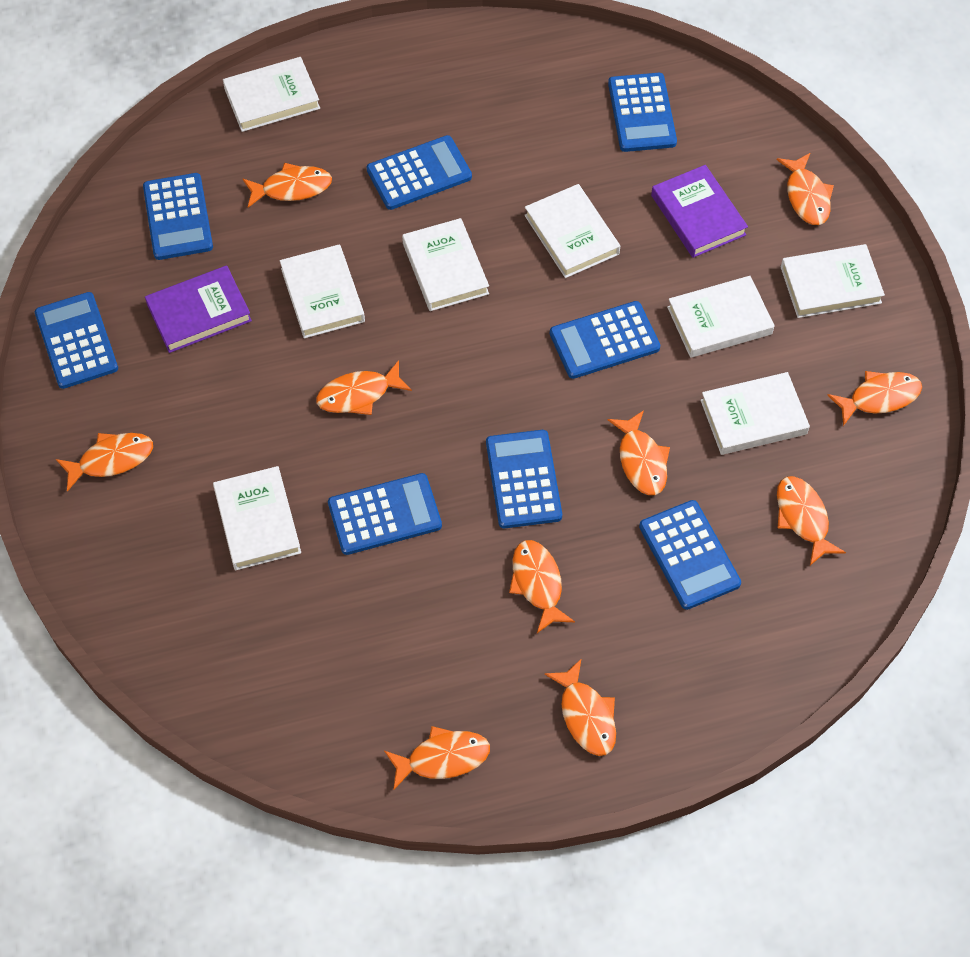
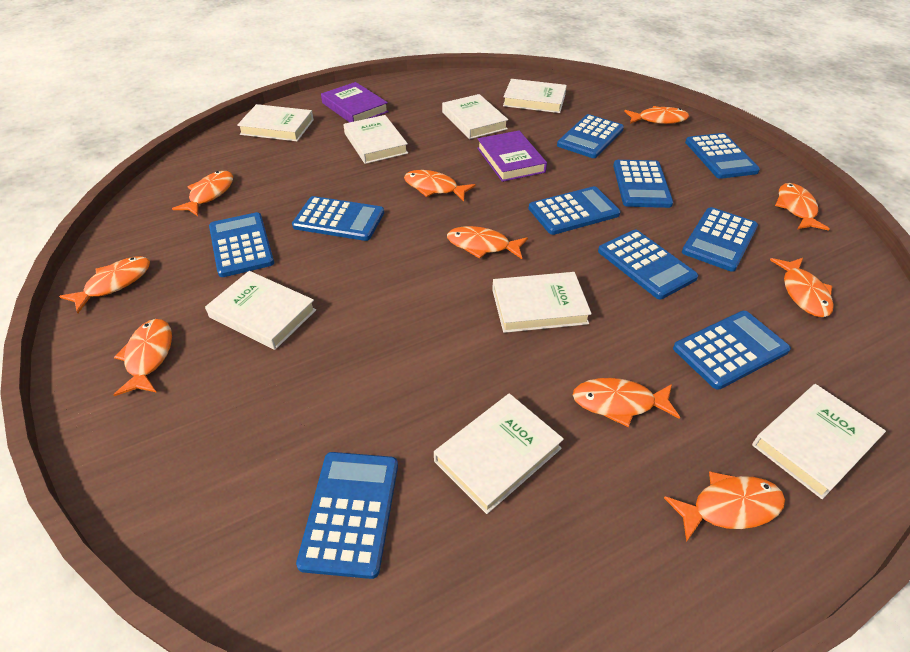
blue calculator: 8 -> 10

